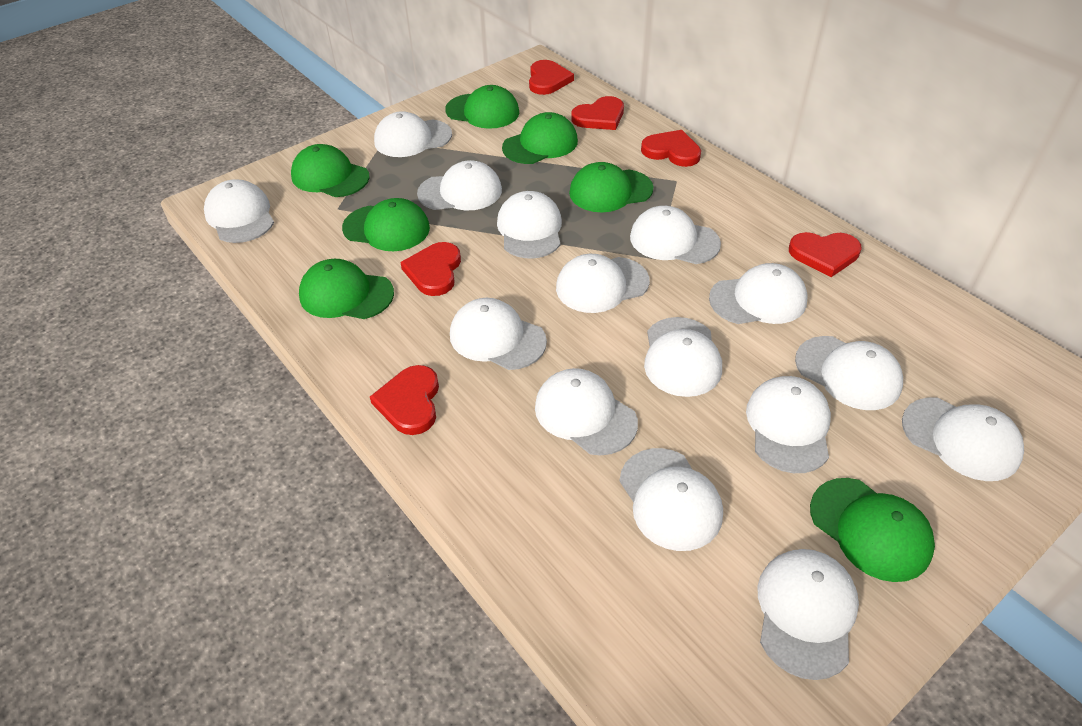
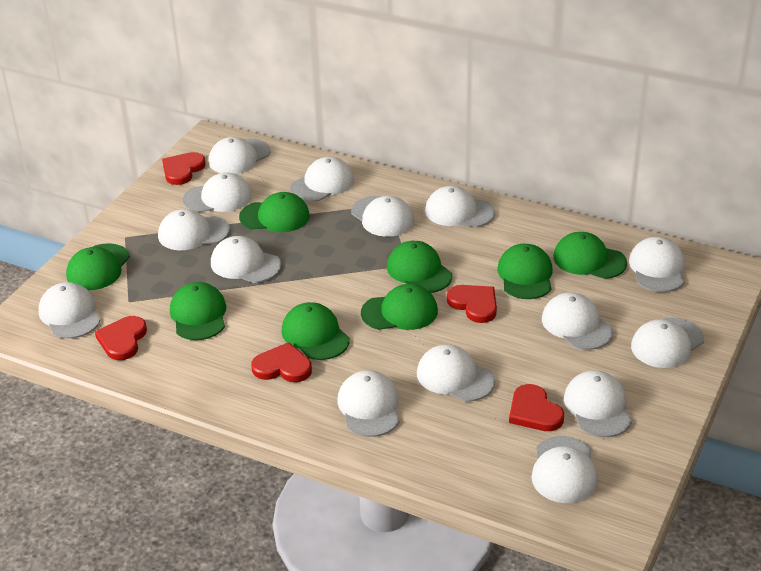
green cap: 7 -> 8
red heart: 6 -> 5

